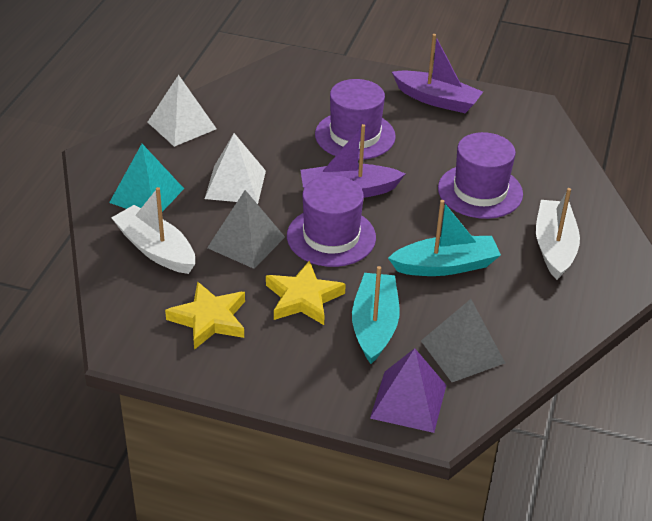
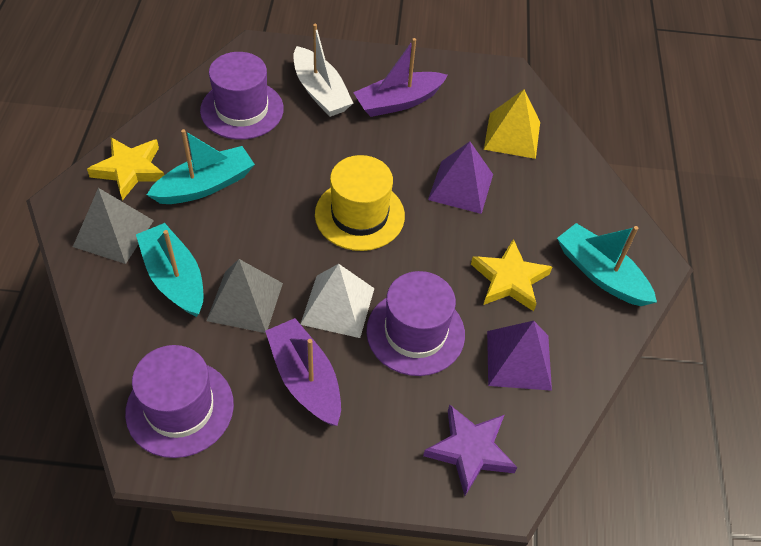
purple pyramid: 1 -> 2
purple star: 0 -> 1
turquoise boat: 2 -> 3
turquoise pyramid: 1 -> 0
white boat: 2 -> 1
white pyramid: 2 -> 1
yellow hat: 0 -> 1
yellow pyramid: 0 -> 1

